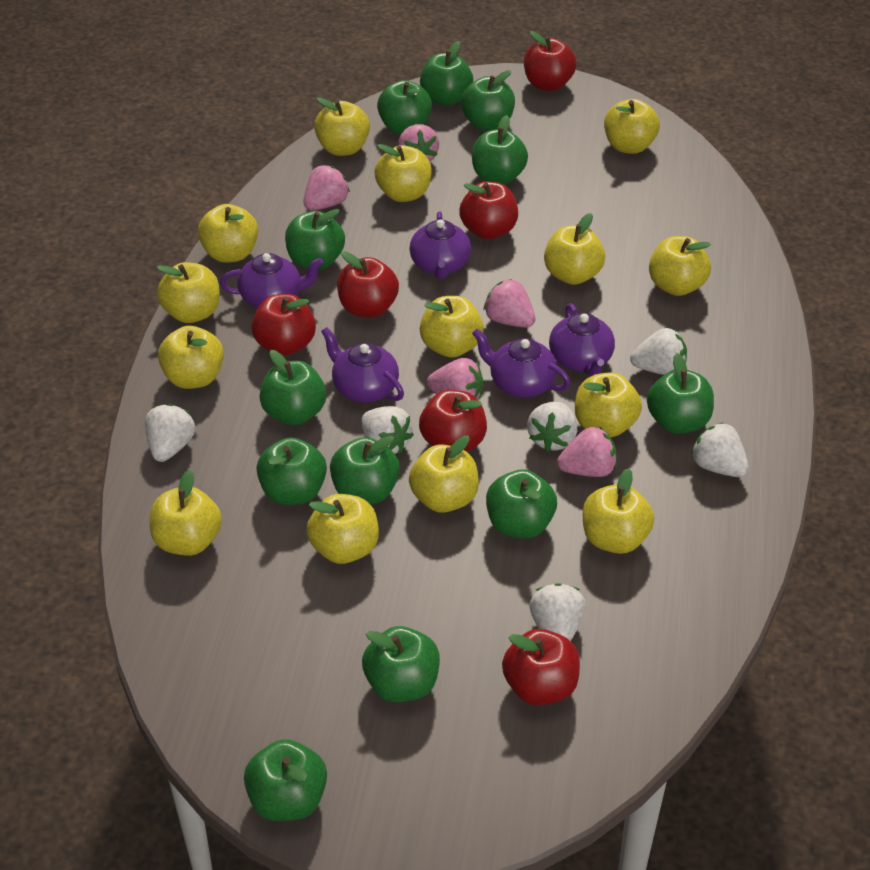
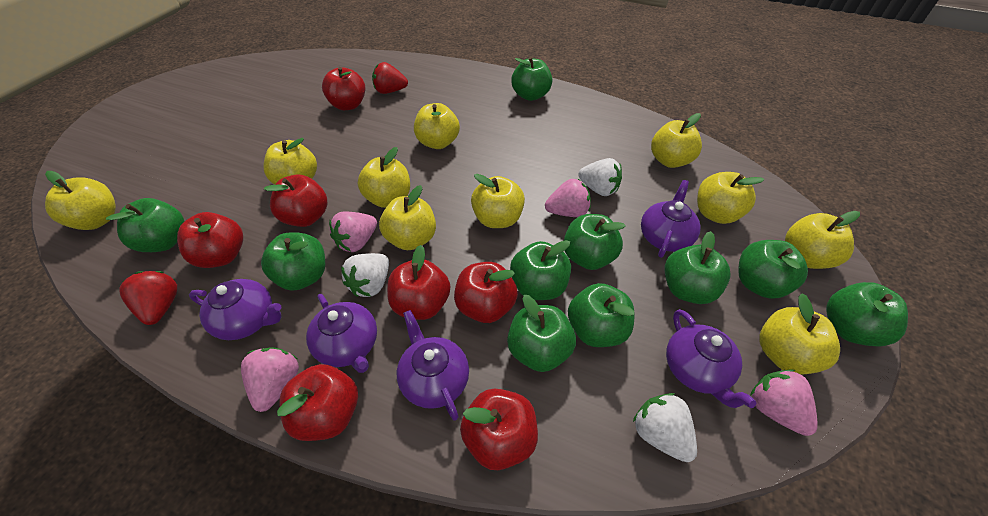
green apple: 12 -> 10
pink strawberry: 5 -> 4
red apple: 6 -> 7
red strawberry: 0 -> 2
white strawberry: 6 -> 3
yellow apple: 14 -> 10

